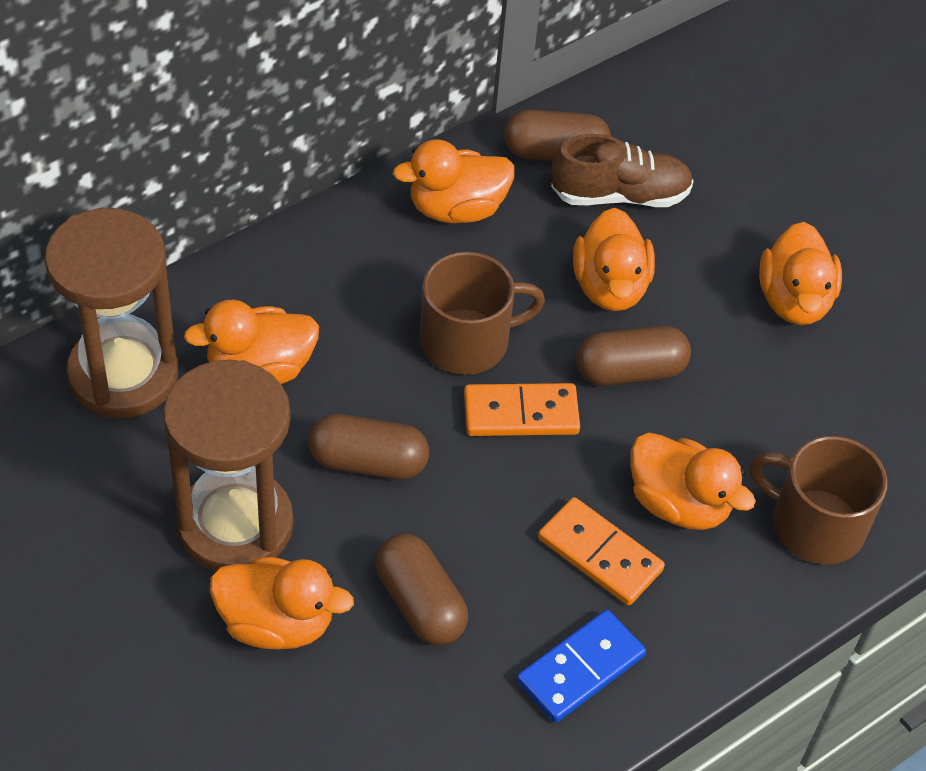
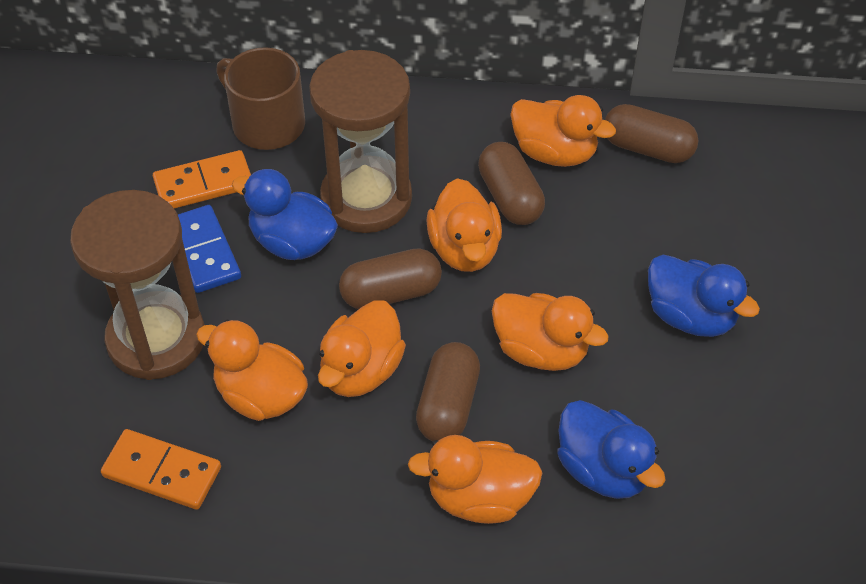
blue duck: 0 -> 3
brown mug: 2 -> 1
brown shoe: 1 -> 0

